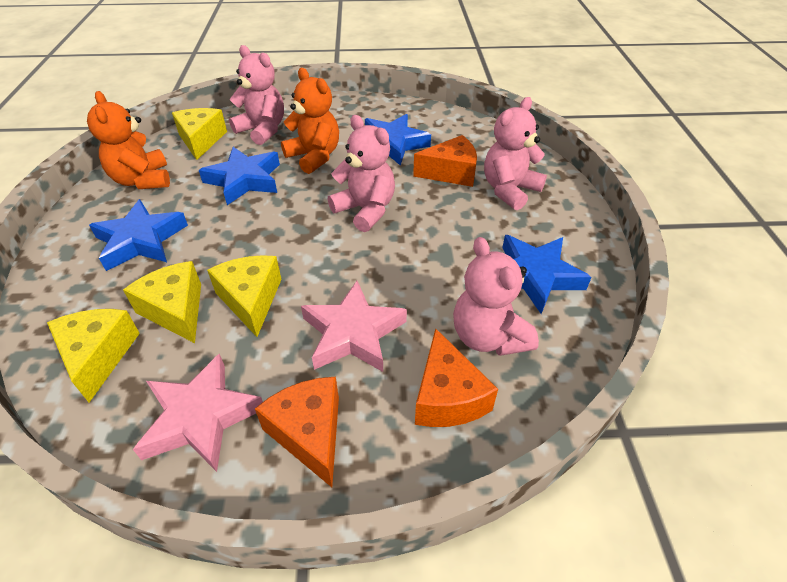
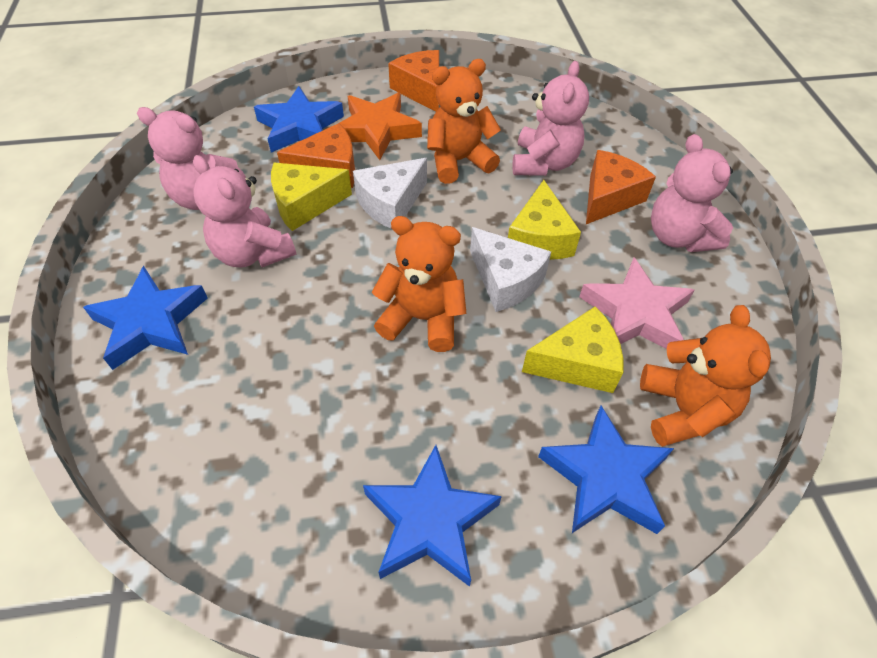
orange star: 0 -> 1
orange teddy bear: 2 -> 3
pink star: 2 -> 1
white cheese: 0 -> 2
yellow cheese: 4 -> 3

